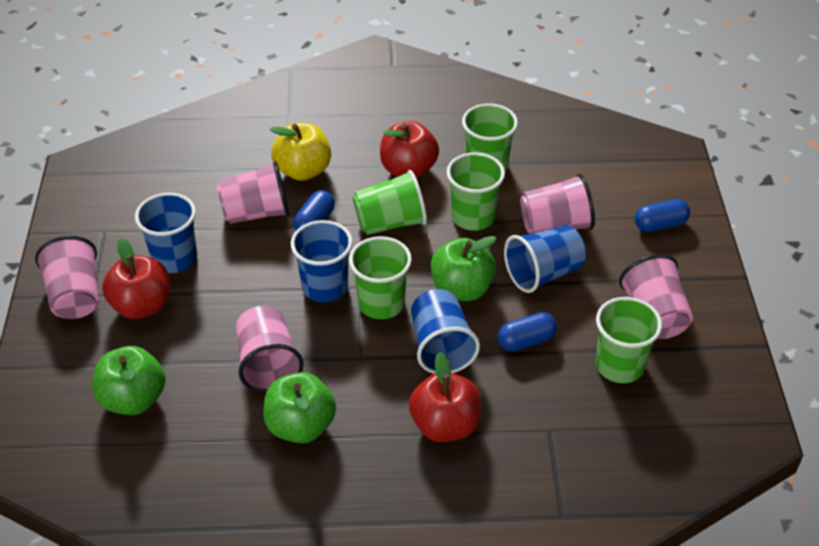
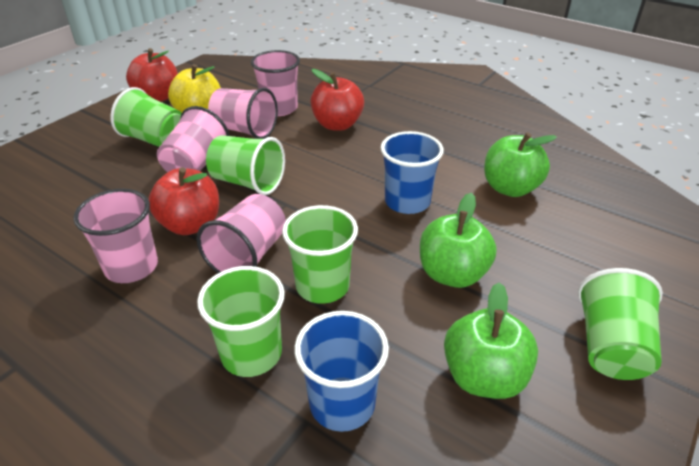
blue capsule: 3 -> 0
blue cup: 4 -> 2

